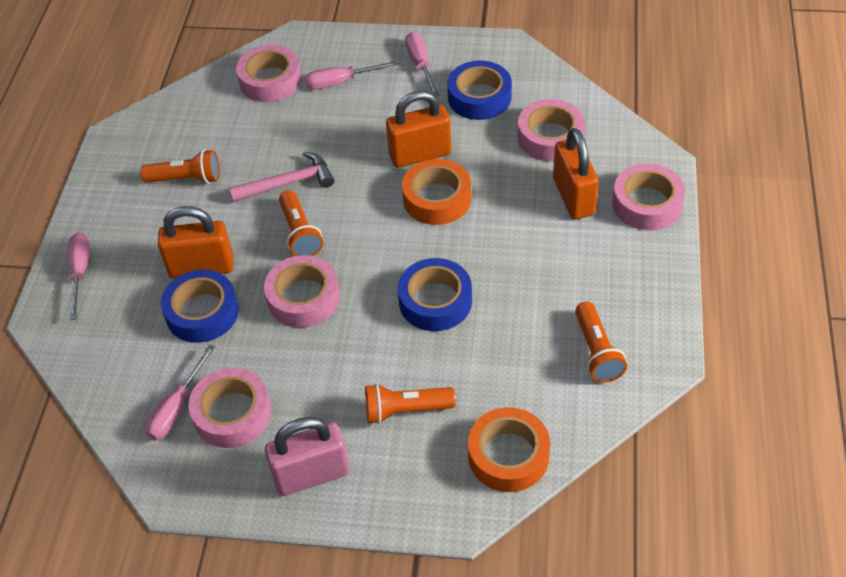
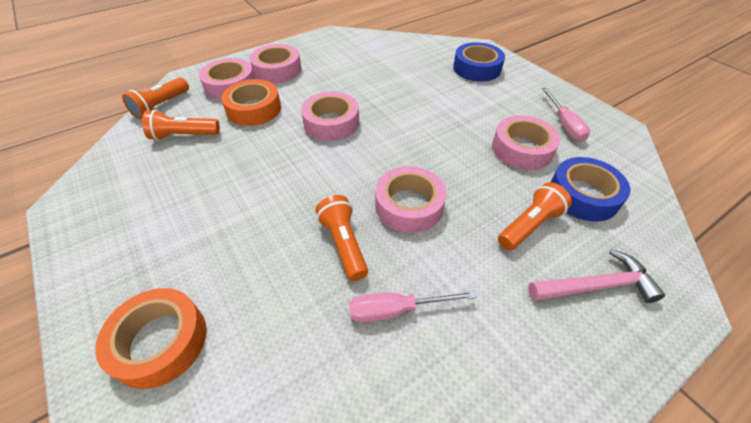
blue tape: 3 -> 2
orange padlock: 3 -> 0
pink padlock: 1 -> 0
pink screwdriver: 4 -> 2

